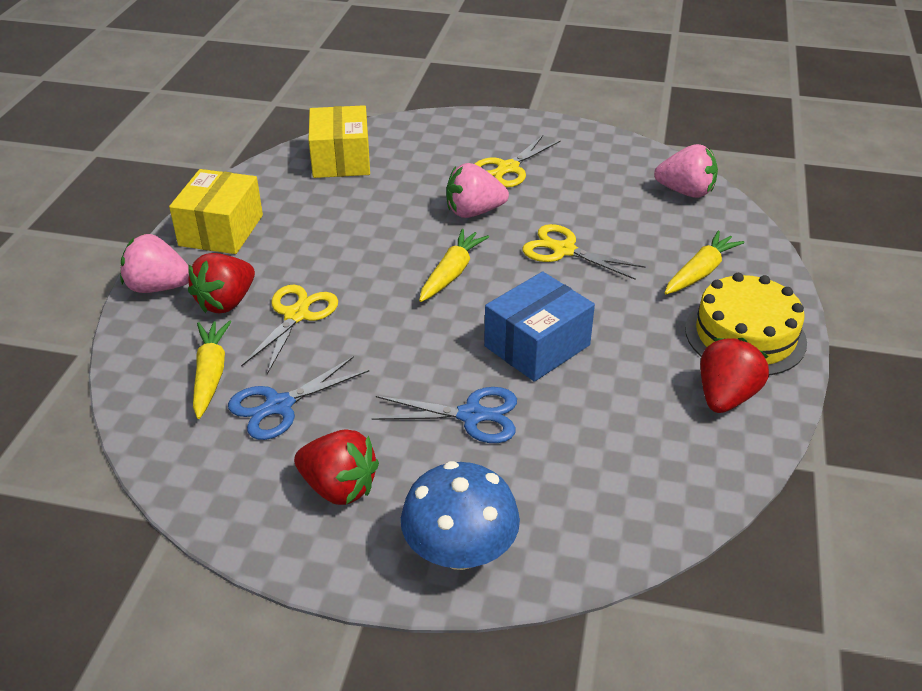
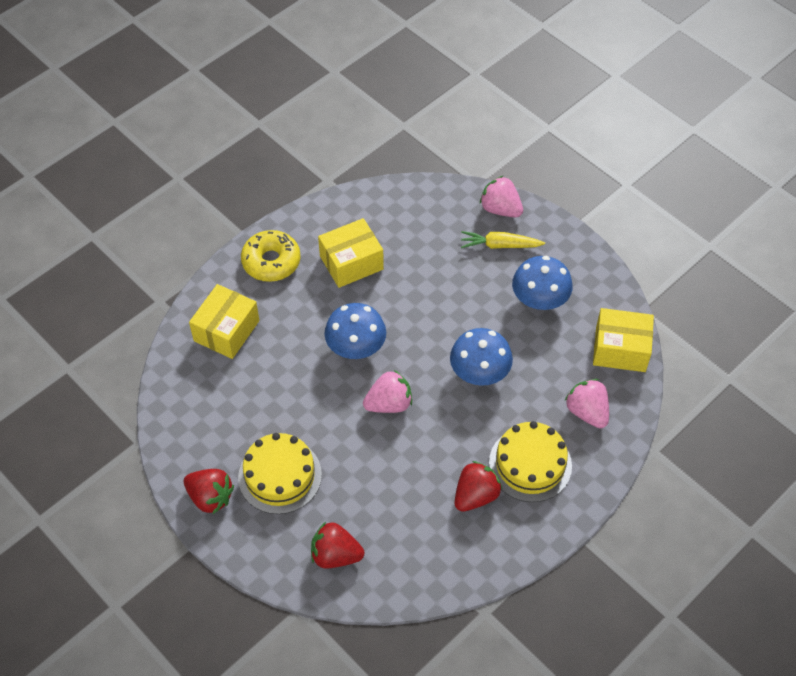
blue box: 1 -> 0
blue mushroom: 1 -> 3
blue scissors: 2 -> 0
yellow box: 2 -> 3
yellow cake: 1 -> 2
yellow carrot: 3 -> 1
yellow donut: 0 -> 1
yellow scissors: 3 -> 0

